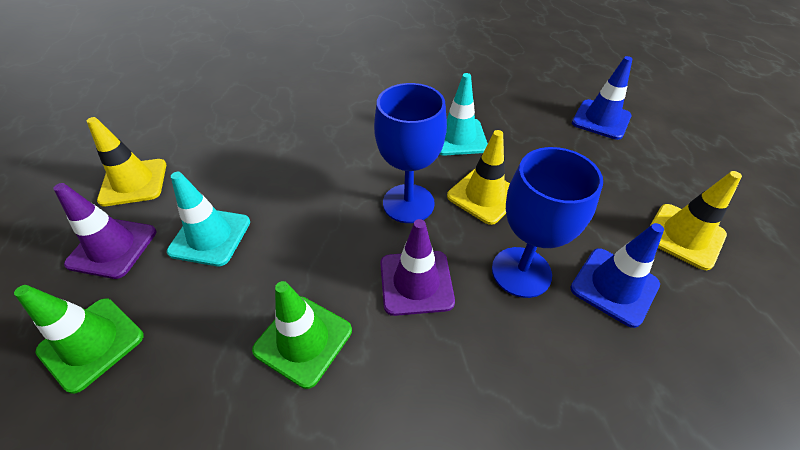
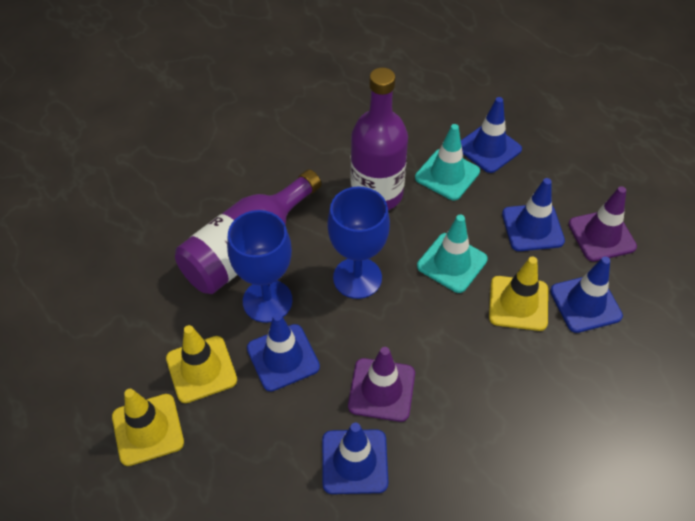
blue traffic cone: 2 -> 5
green traffic cone: 2 -> 0
purple bottle: 0 -> 2

